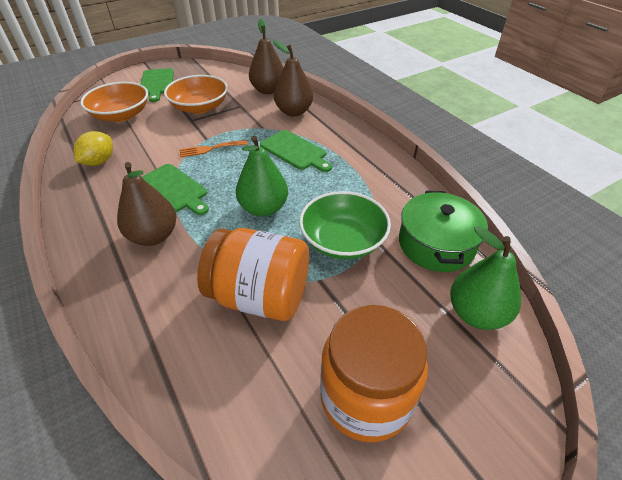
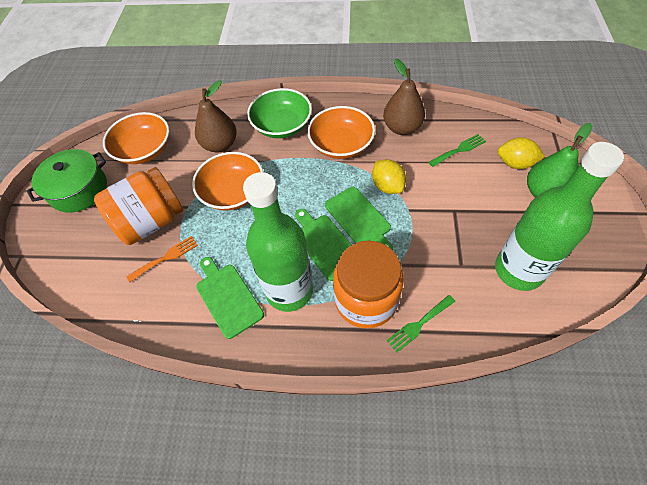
brown pear: 3 -> 2
green bottle: 0 -> 2
green fork: 0 -> 2
green pear: 2 -> 1
orange bowl: 2 -> 3
yellow lemon: 1 -> 2

